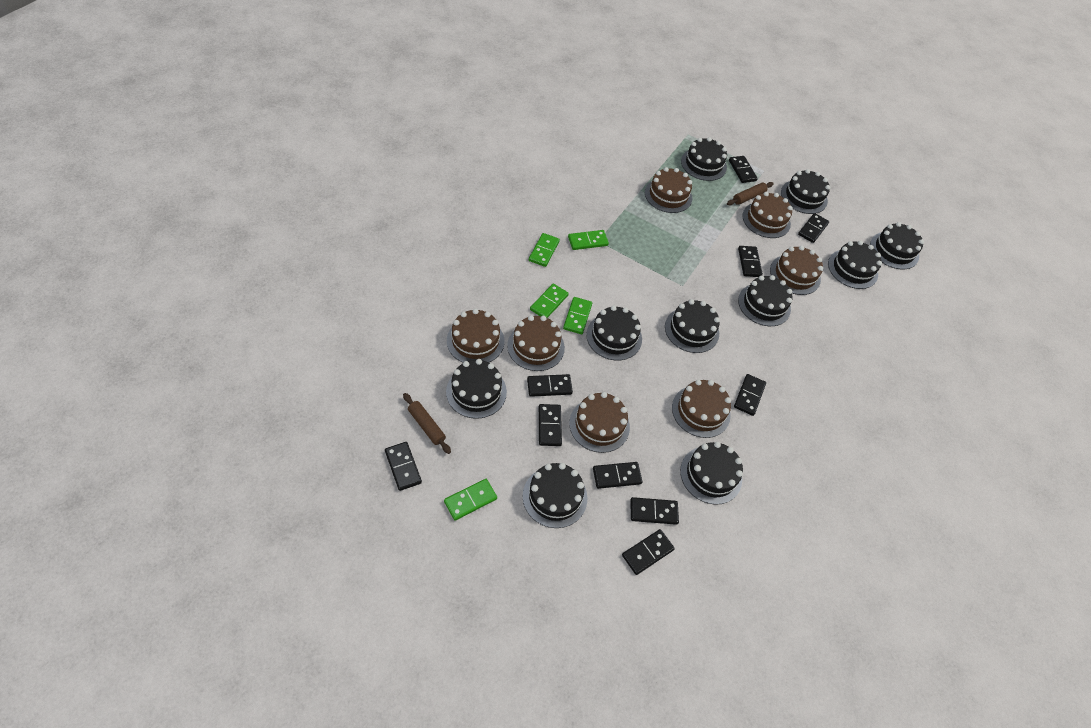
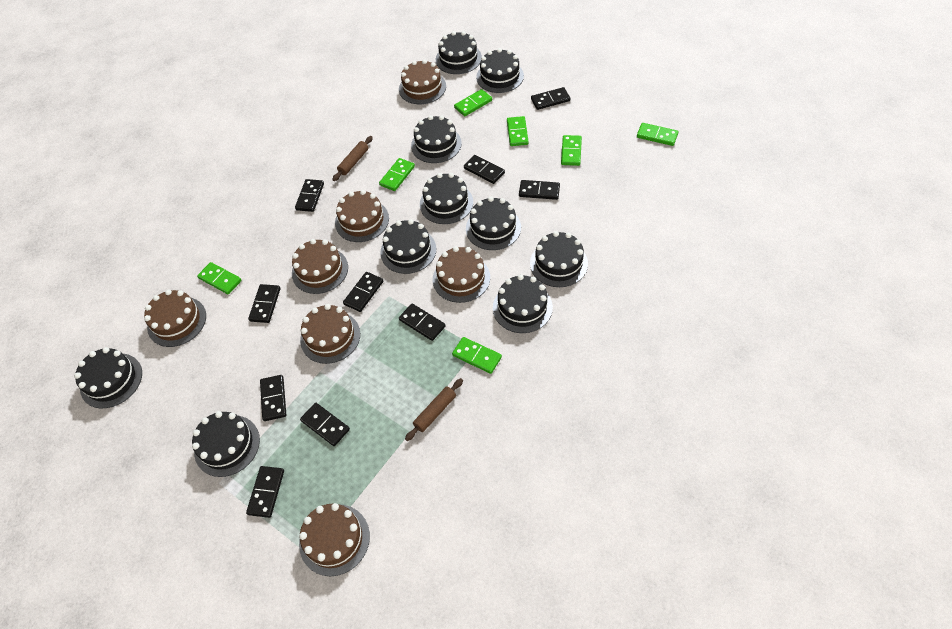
green domino: 5 -> 7

